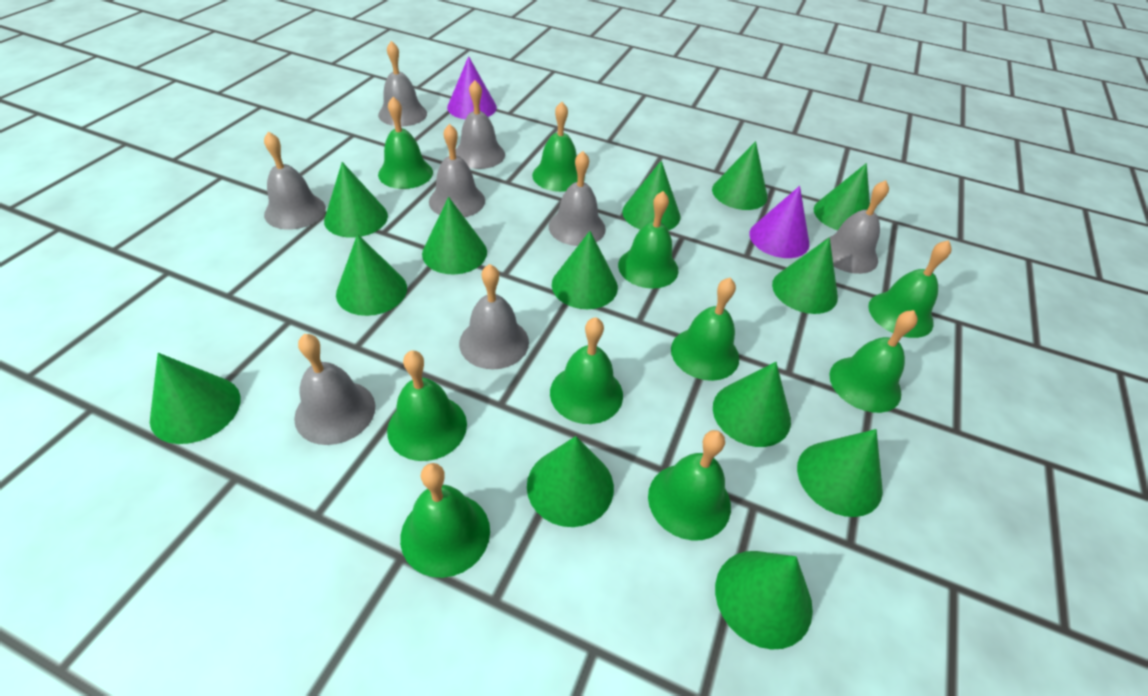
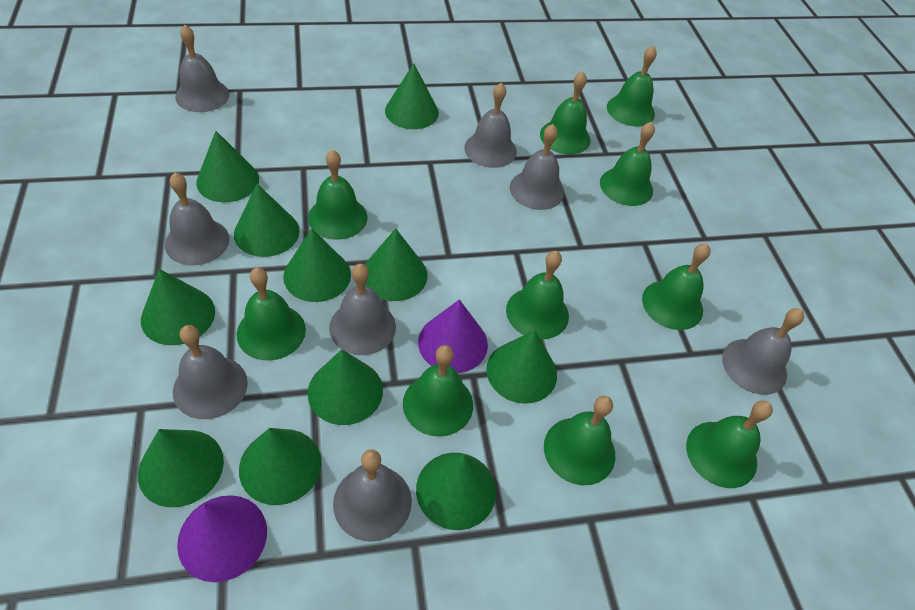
green cone: 13 -> 11

